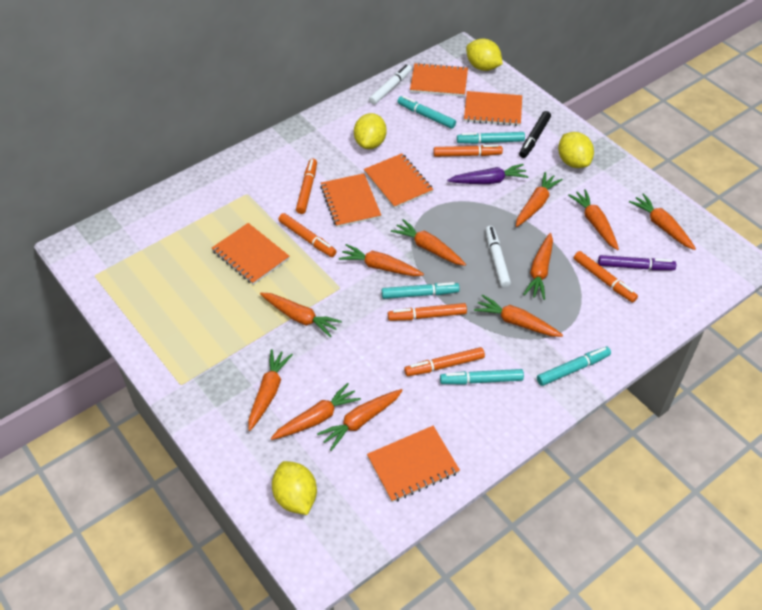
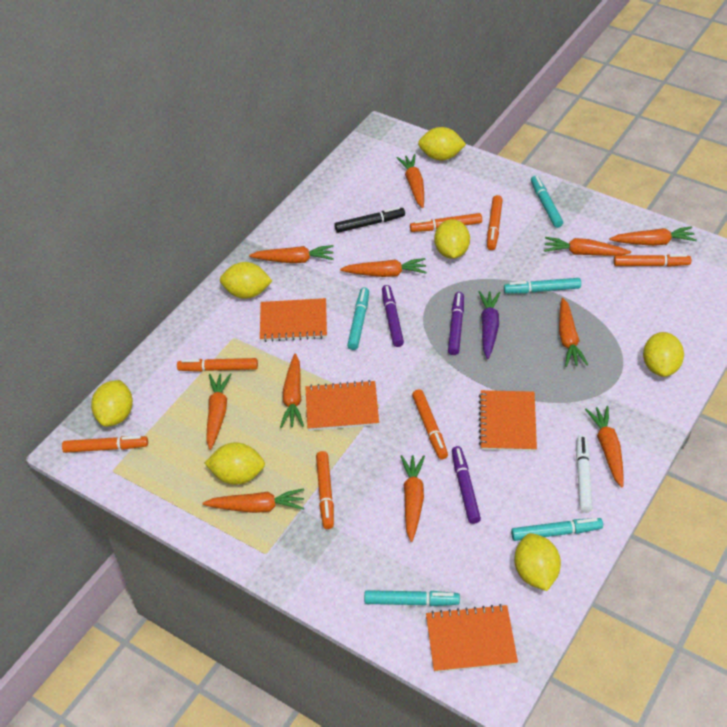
orange marker: 6 -> 7
orange notebook: 6 -> 4
purple marker: 1 -> 3
white marker: 2 -> 1
yellow lemon: 4 -> 7

